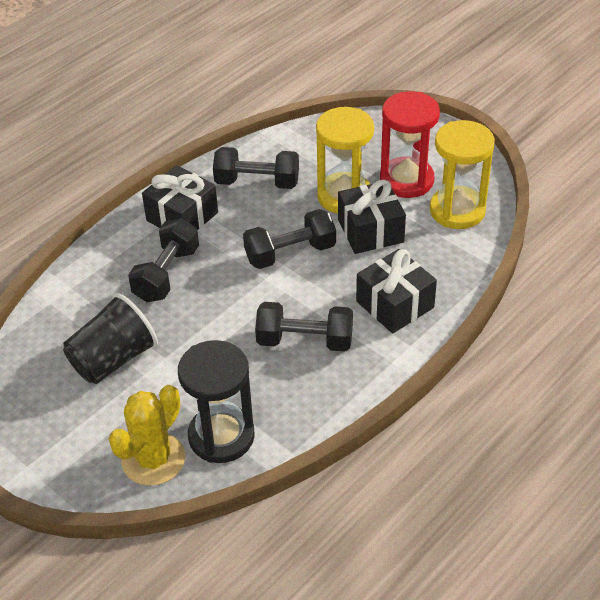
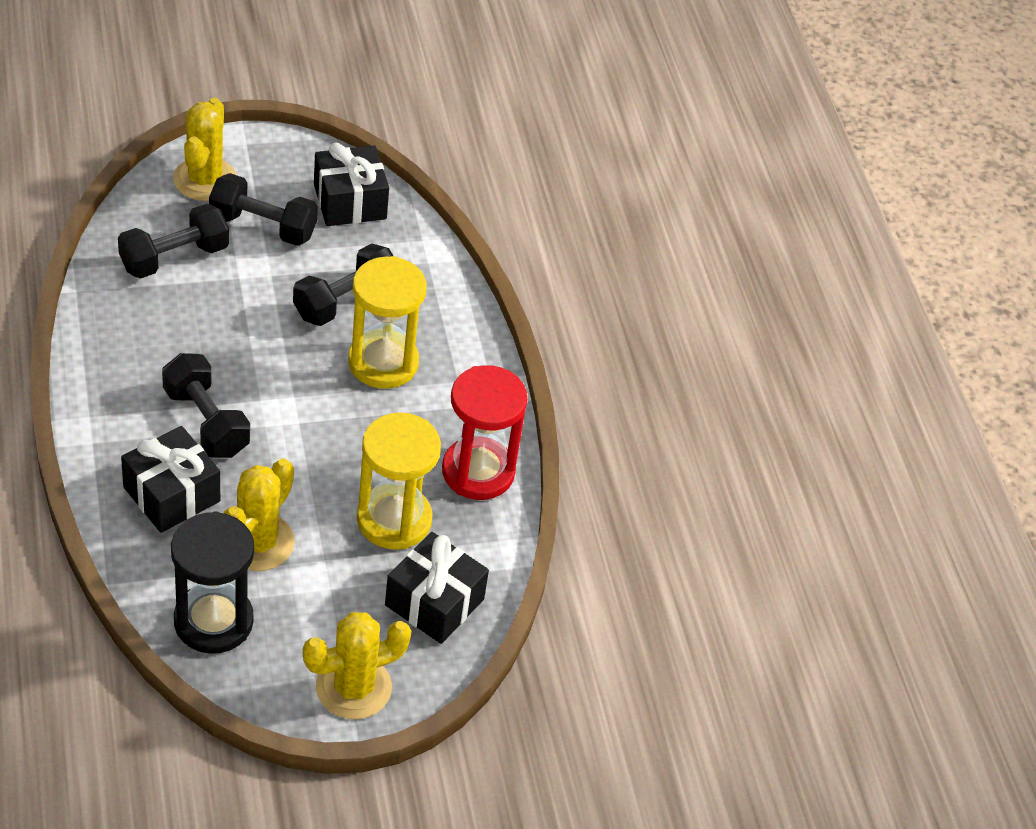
black cup: 1 -> 0
yellow cactus: 1 -> 3

